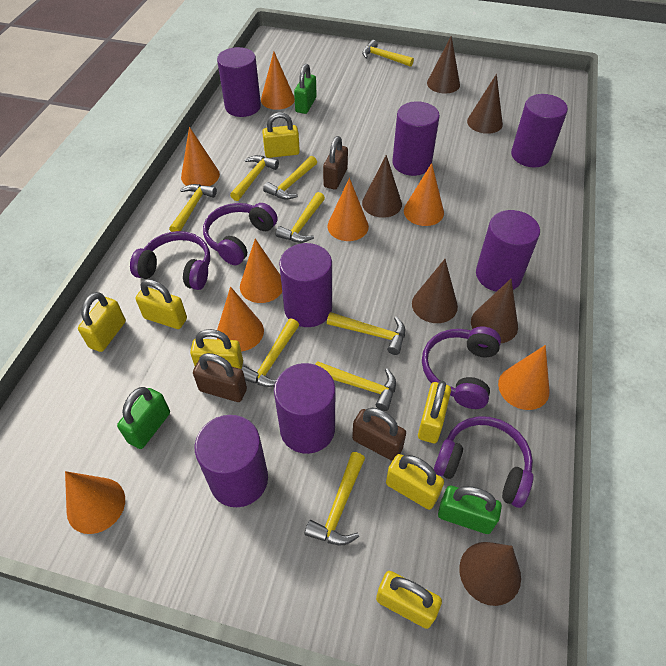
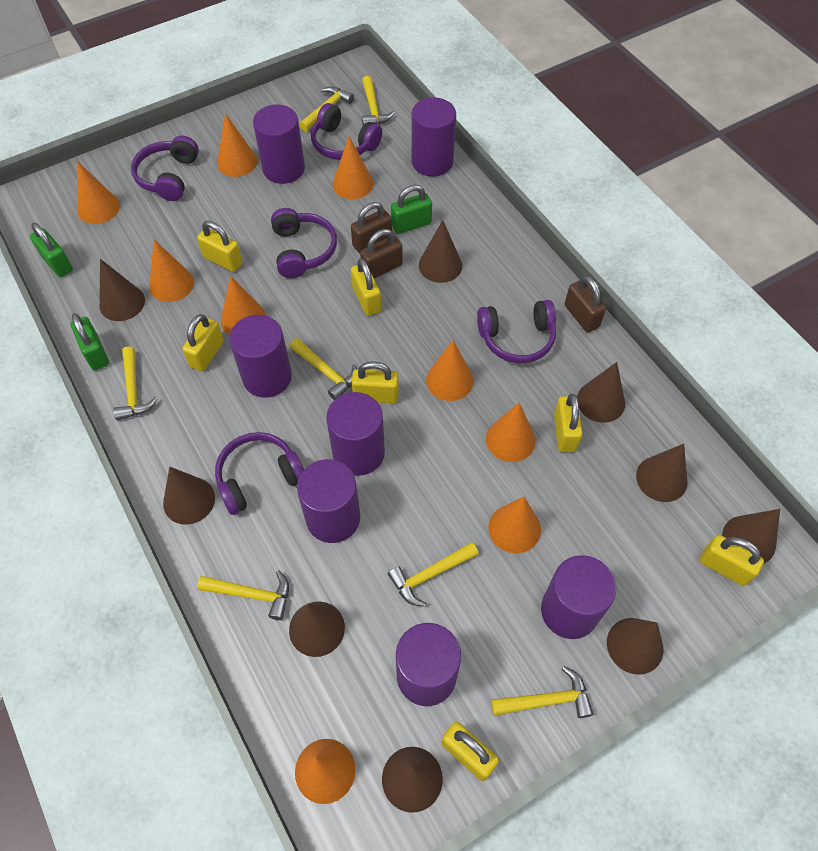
brown cone: 6 -> 9
orange cone: 8 -> 9
purple headphones: 4 -> 5
yellow hammer: 9 -> 7

